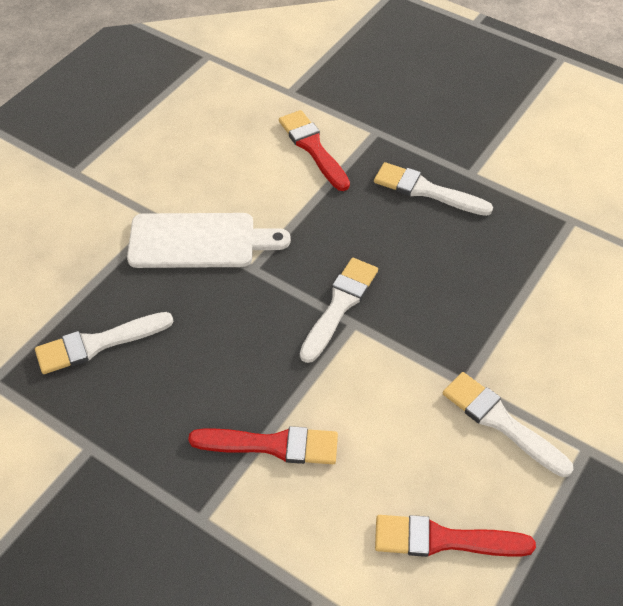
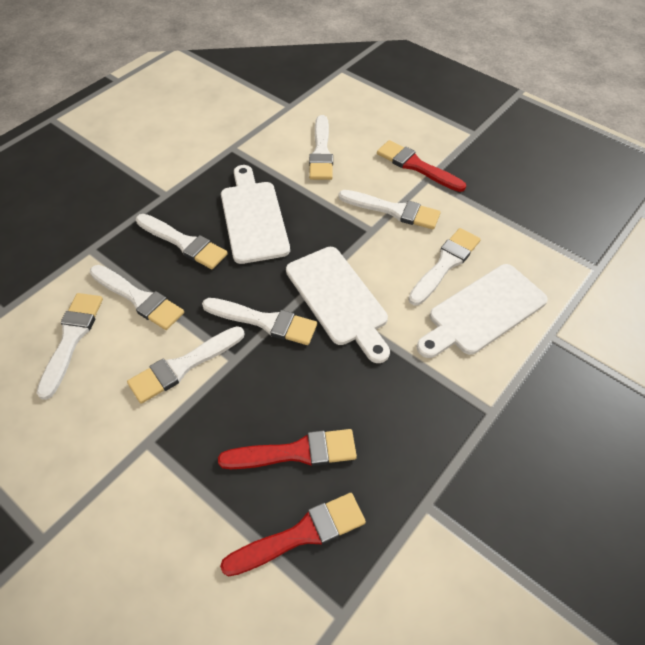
white brush: 4 -> 8
white cutting board: 1 -> 3

